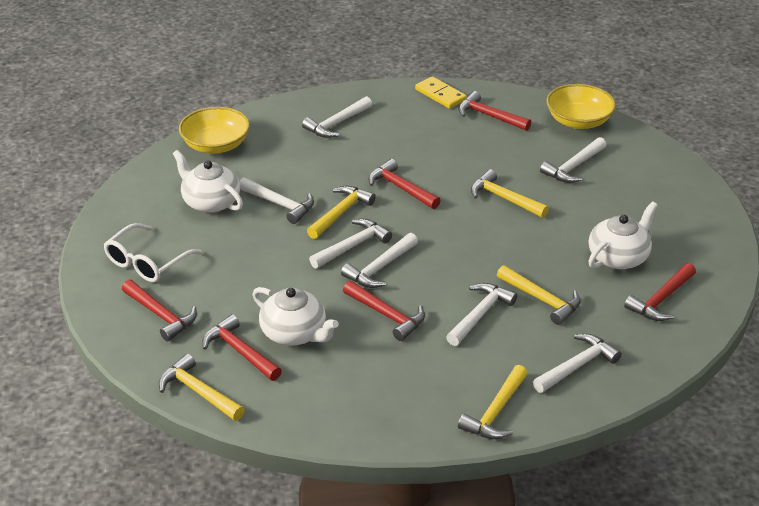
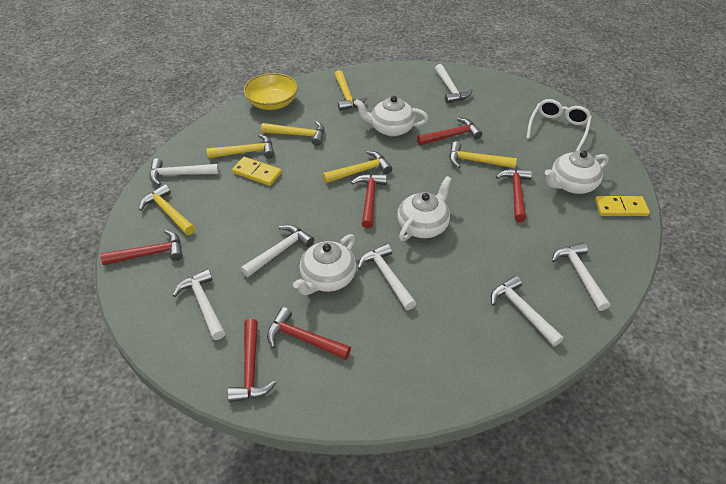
white teapot: 3 -> 4
yellow bowl: 2 -> 1
yellow domino: 1 -> 2
yellow hammer: 5 -> 6

